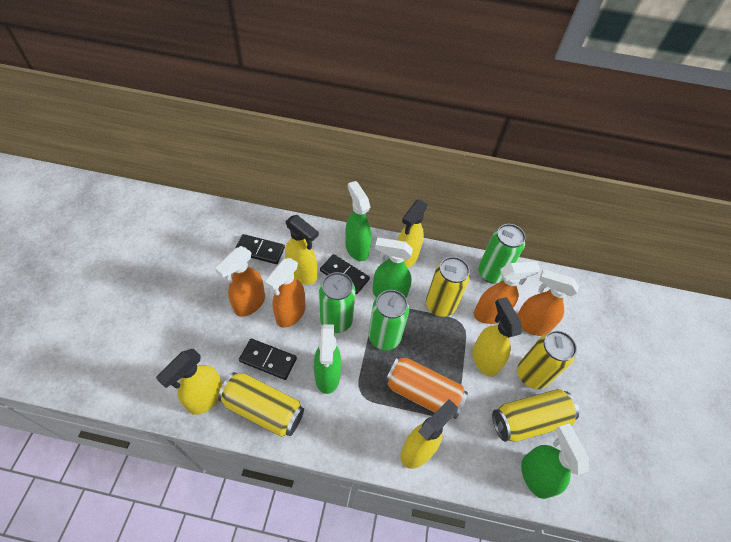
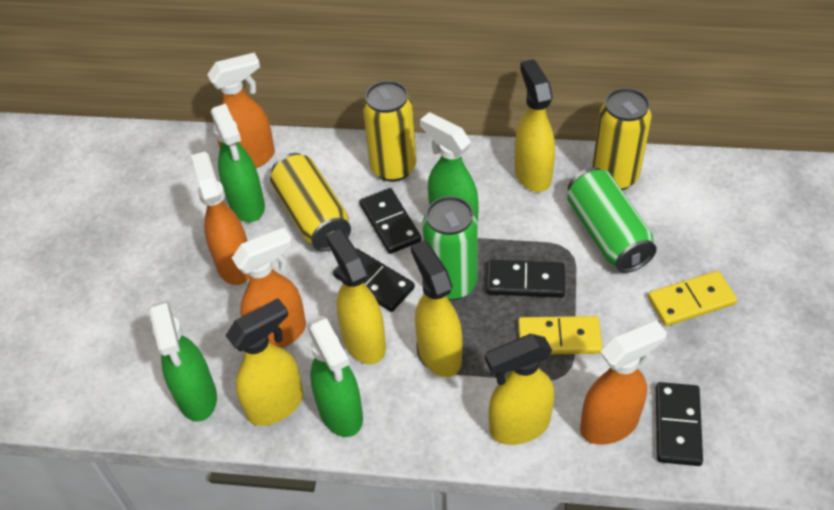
black domino: 3 -> 4
green can: 3 -> 2
orange can: 1 -> 0
yellow can: 4 -> 3
yellow domino: 0 -> 2

